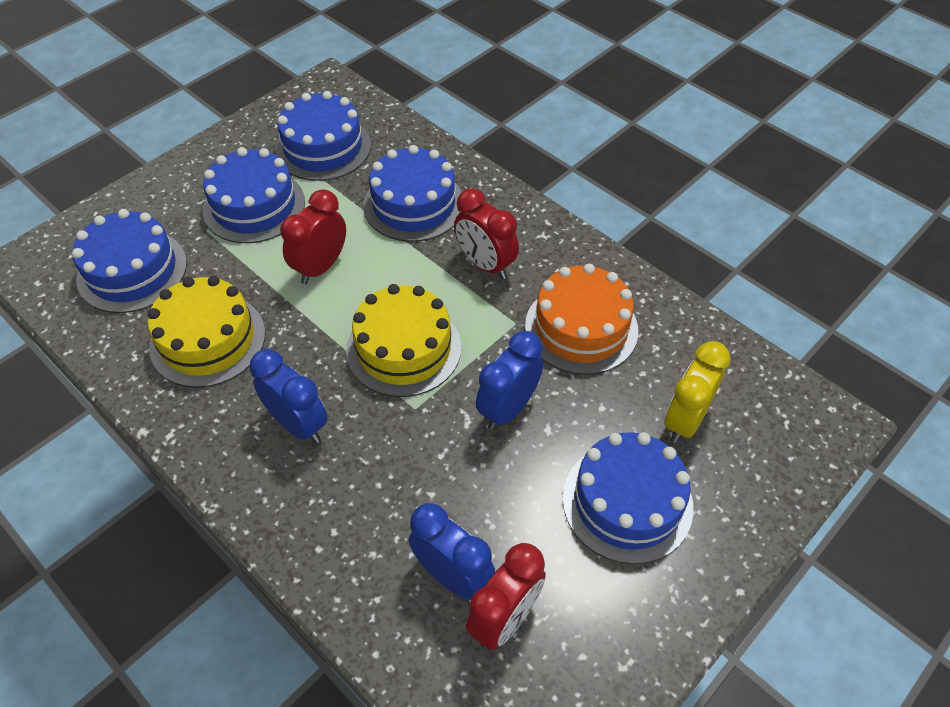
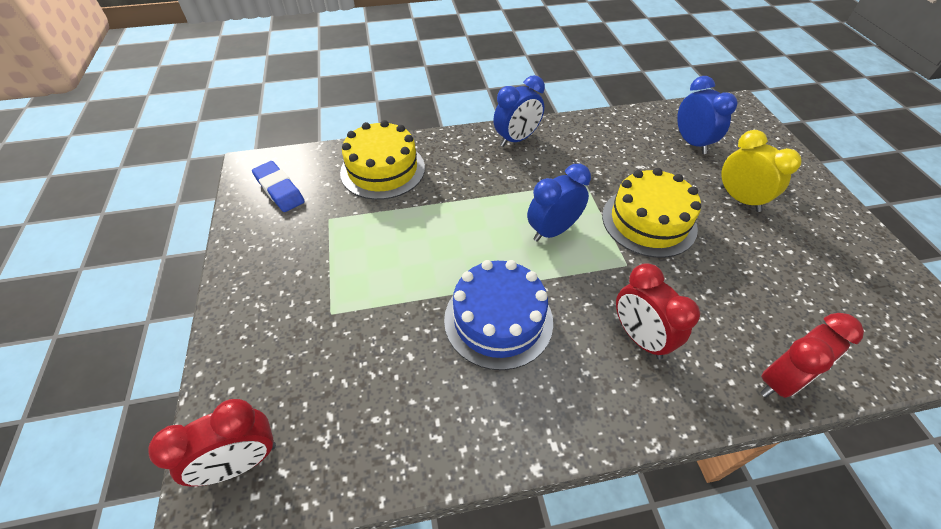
blue cake: 5 -> 1
blue eraser: 0 -> 1
orange cake: 1 -> 0

